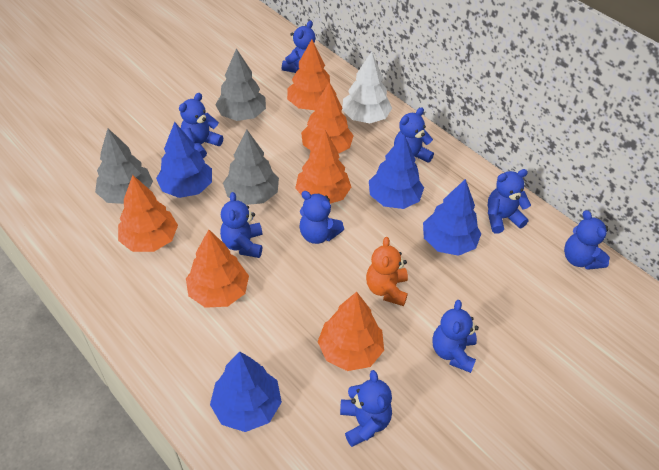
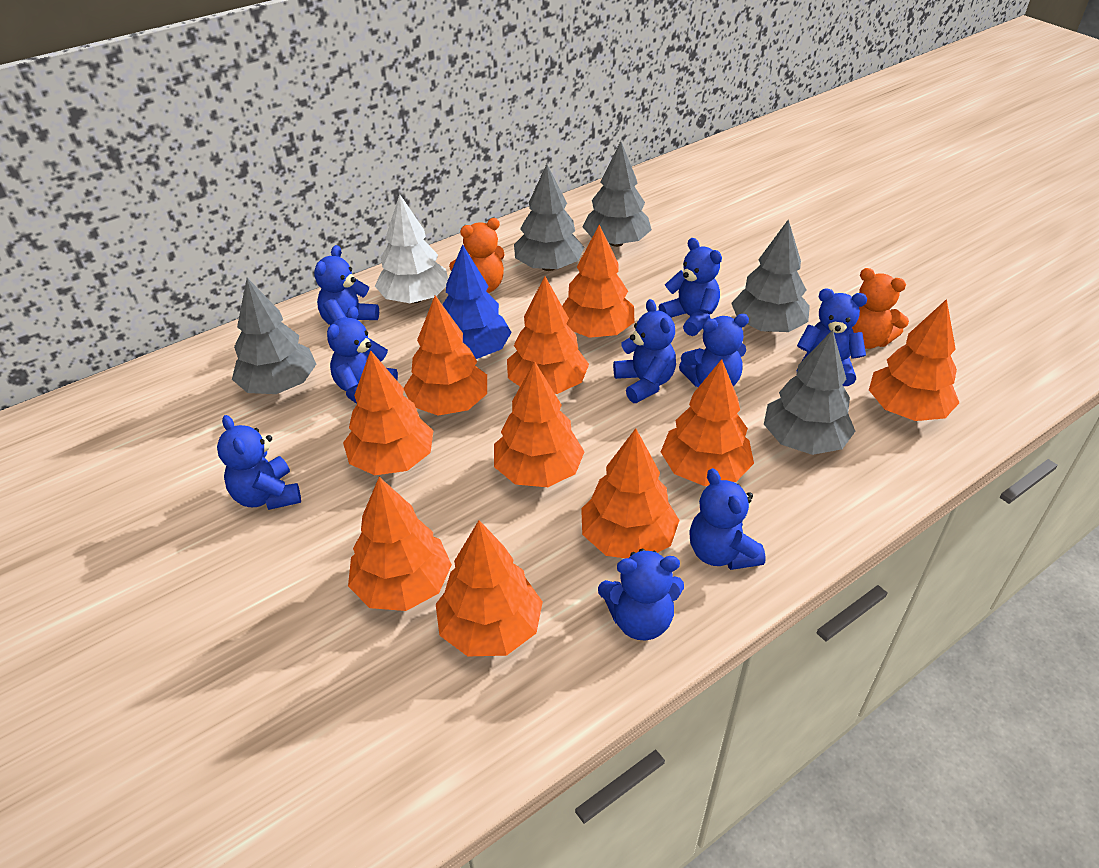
blue tree: 4 -> 1
grey tree: 3 -> 5
orange teddy bear: 1 -> 2
orange tree: 6 -> 10

